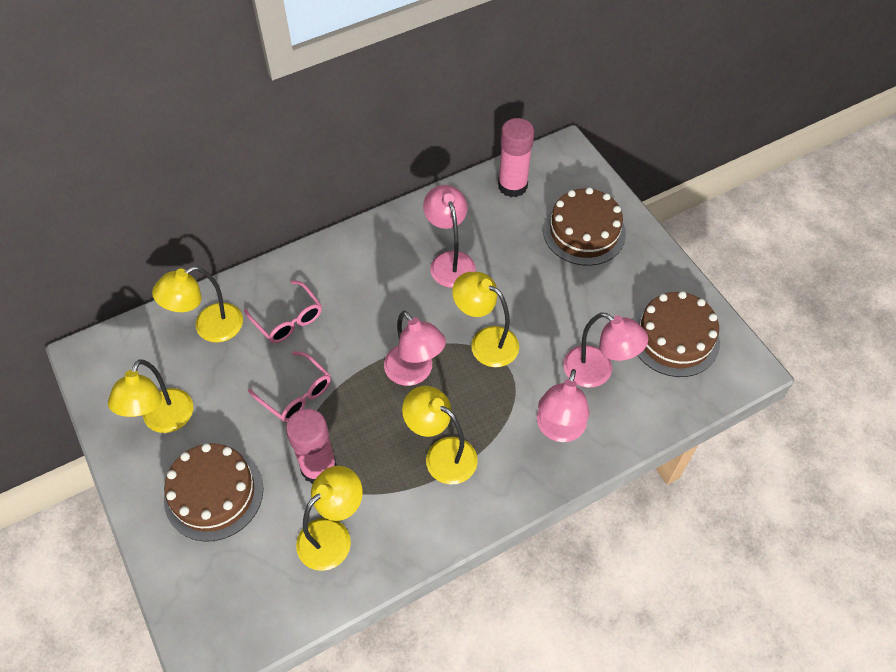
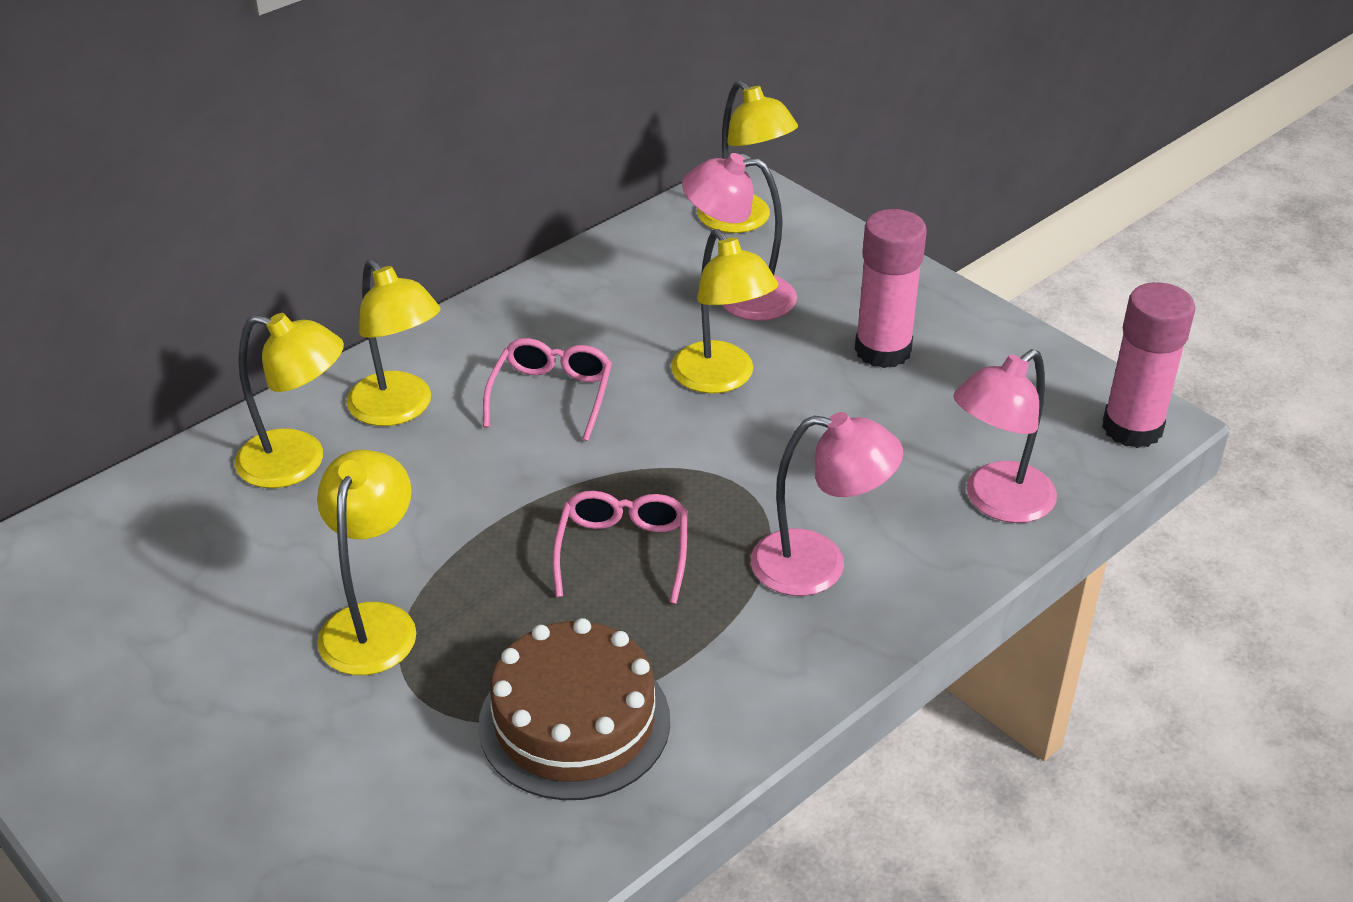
brown cake: 3 -> 1
pink lamp: 4 -> 3

